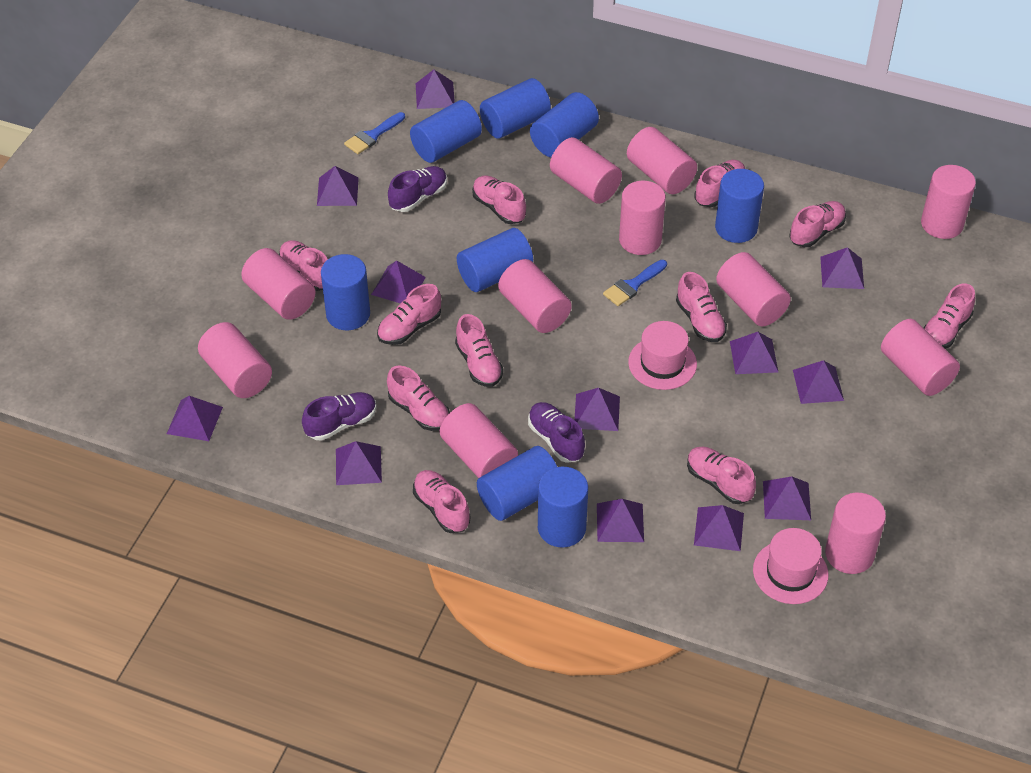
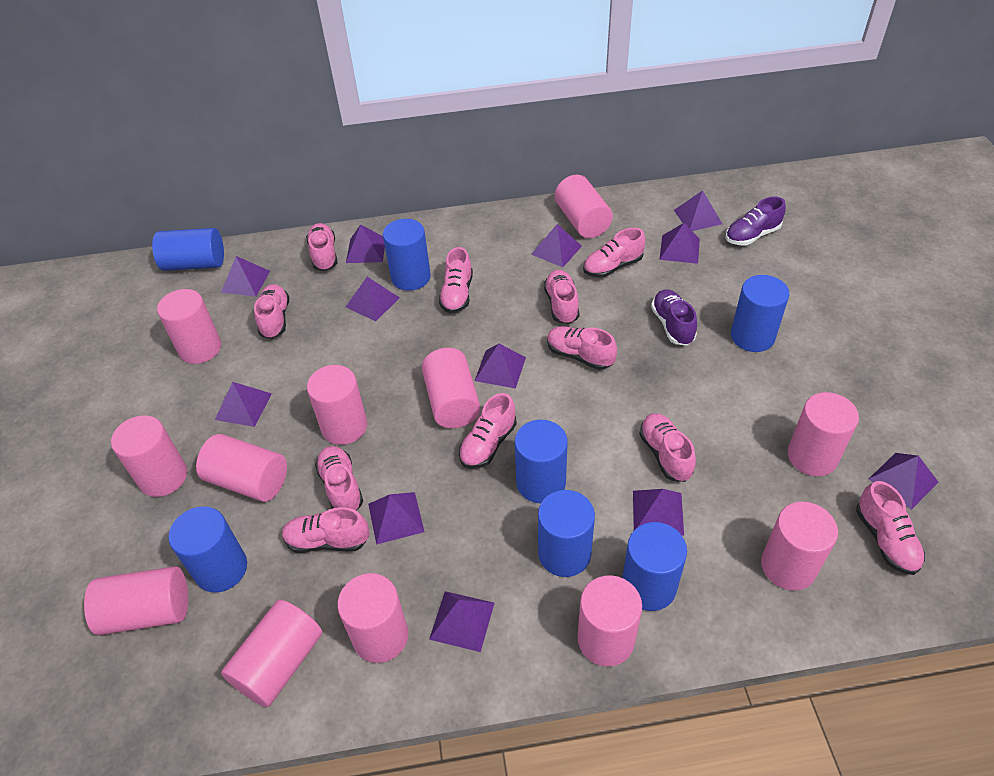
blue brush: 2 -> 0
blue cylinder: 8 -> 7
pink cylinder: 11 -> 12
pink hat: 2 -> 0
purple shoe: 3 -> 2

